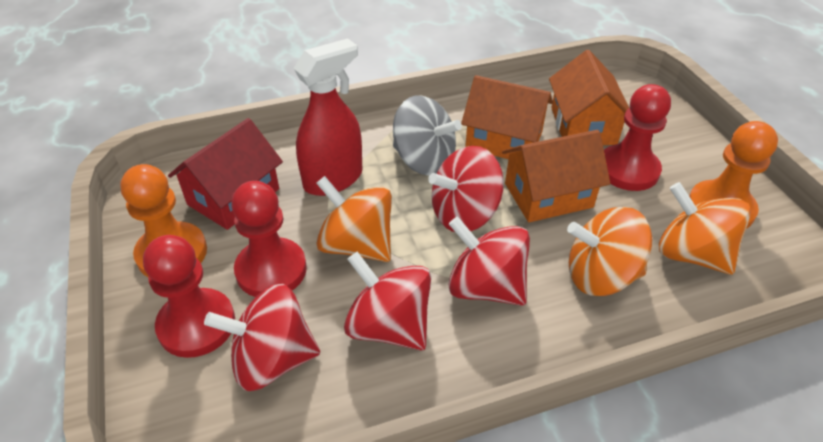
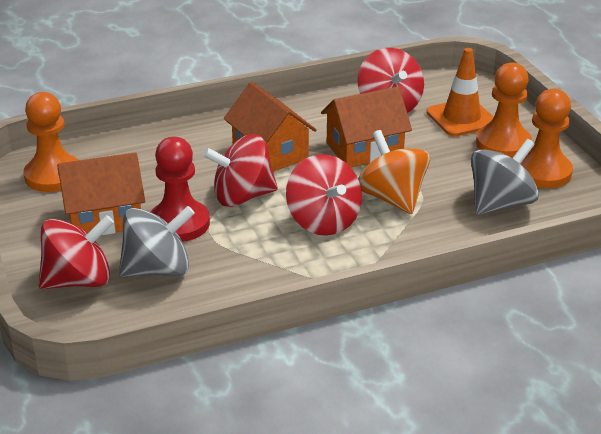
grey spinning top: 1 -> 2
orange pawn: 2 -> 3
orange spinning top: 3 -> 1
orange traffic cone: 0 -> 1
red house: 1 -> 0
red pawn: 3 -> 1
red spray bottle: 1 -> 0

